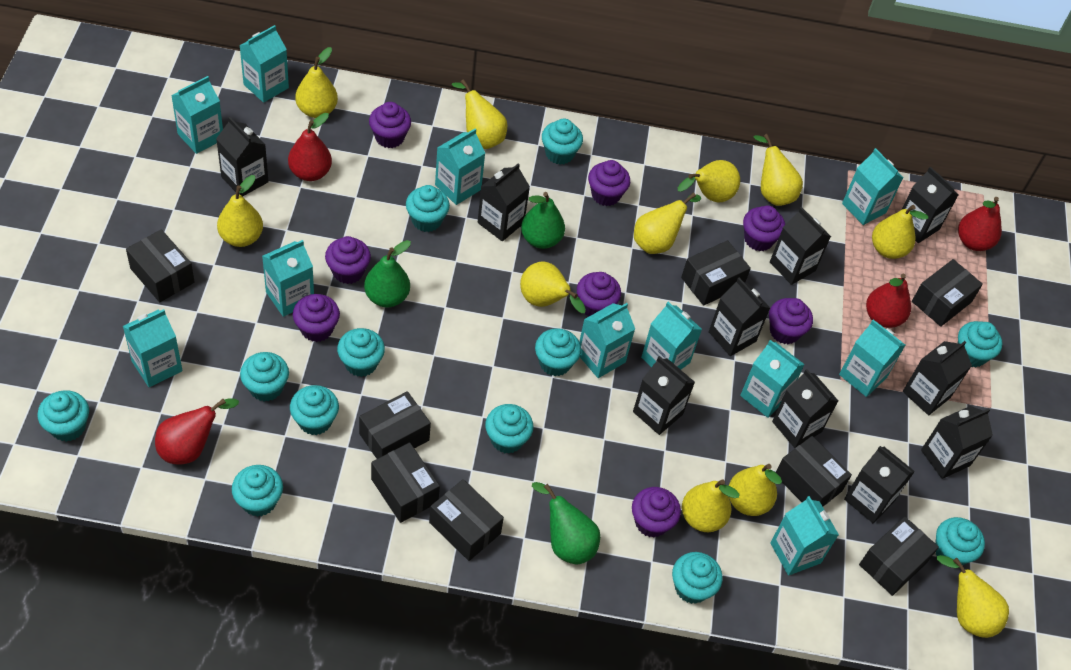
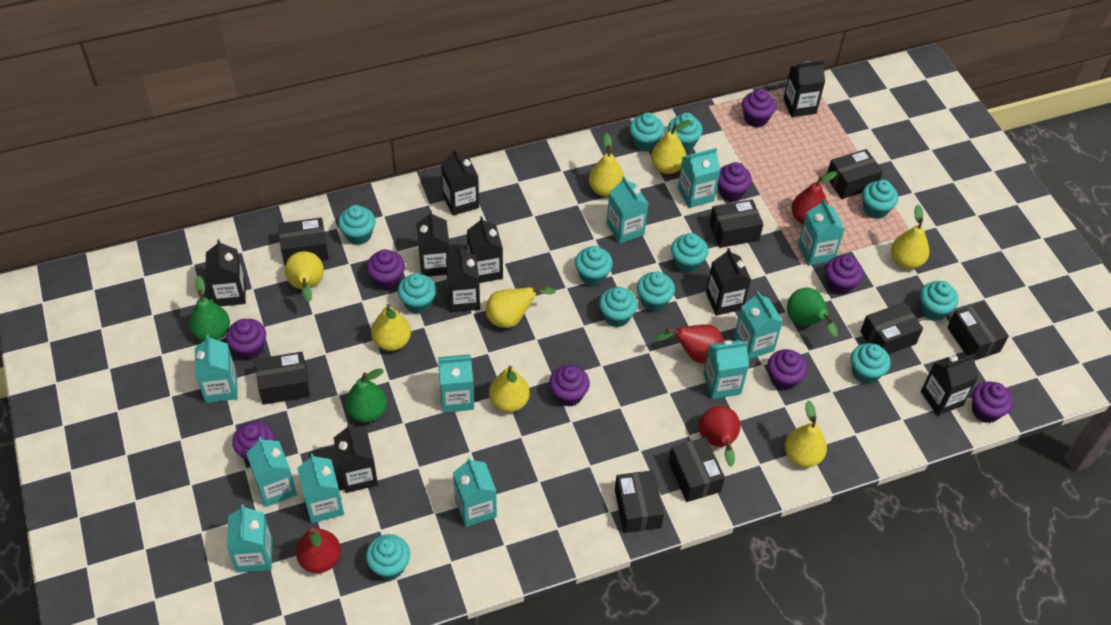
black carton: 10 -> 9
purple cupcake: 8 -> 9
yellow pear: 11 -> 8

